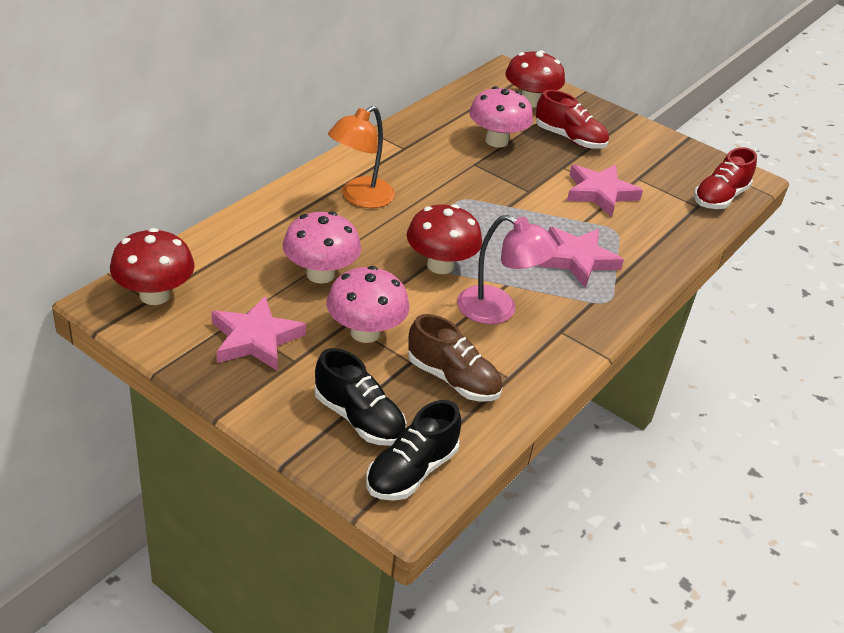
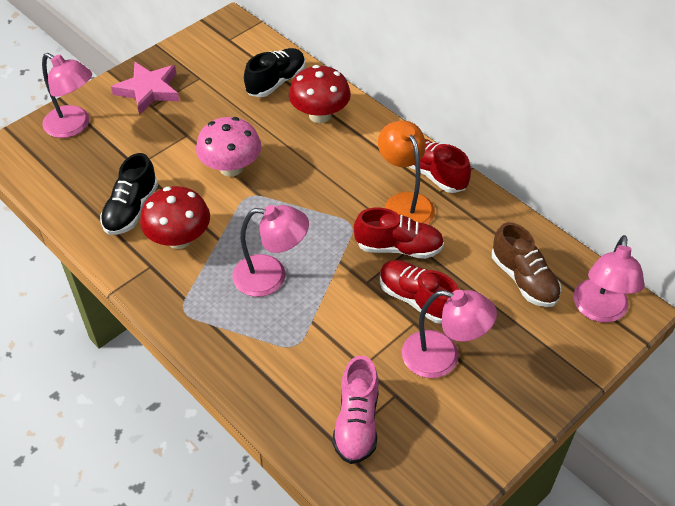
pink lamp: 1 -> 4
pink mushroom: 3 -> 1
pink shoe: 0 -> 1
pink star: 3 -> 1
red mushroom: 3 -> 2
red shoe: 2 -> 3

